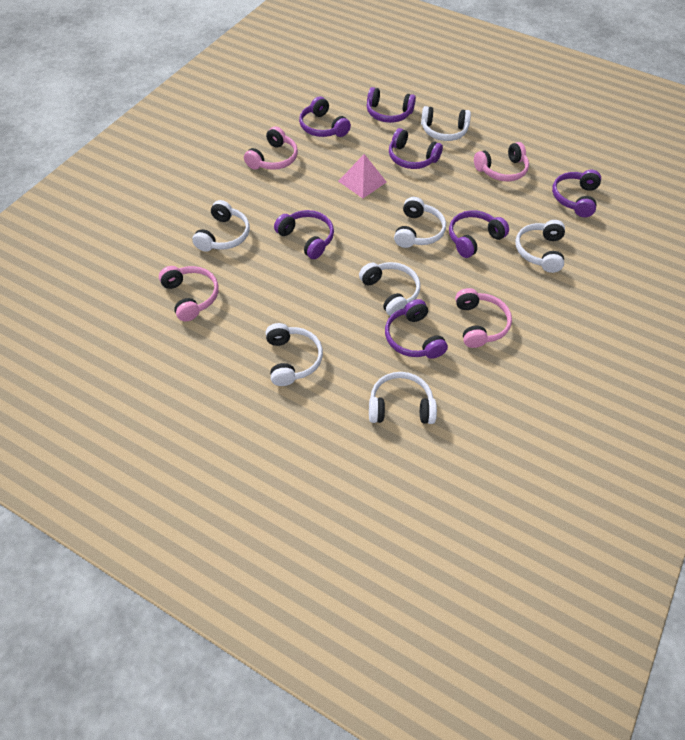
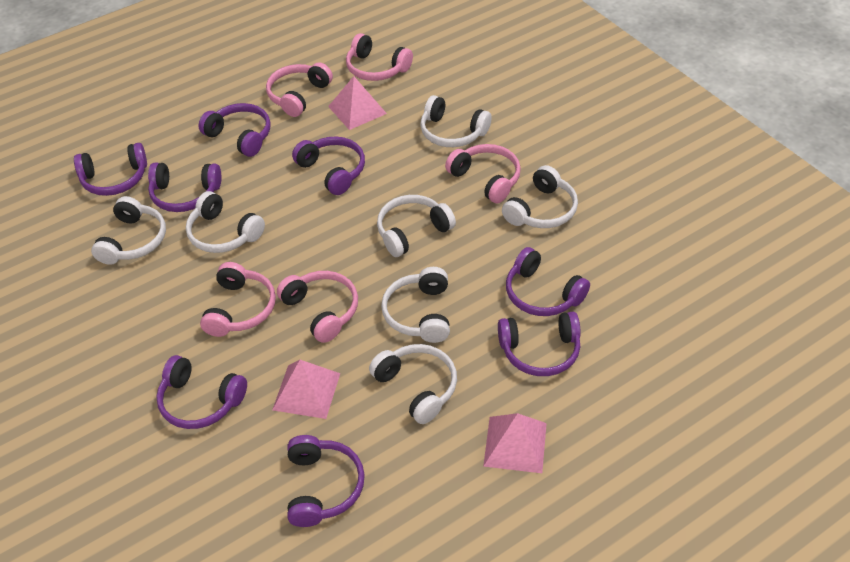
pink headphones: 4 -> 5
pink pyramid: 1 -> 3
purple headphones: 7 -> 8

